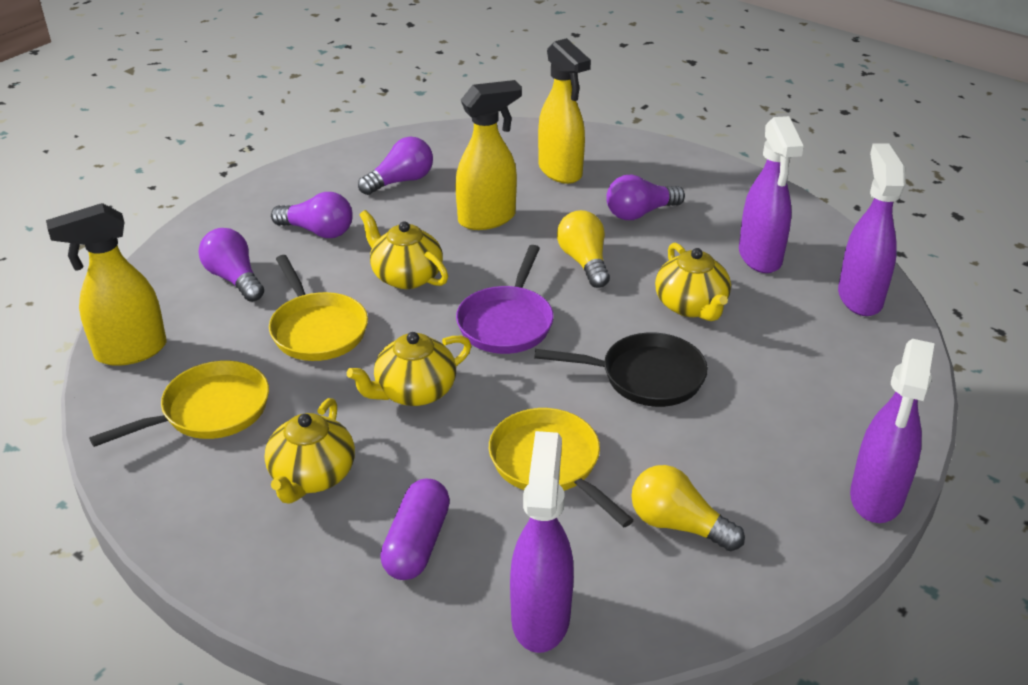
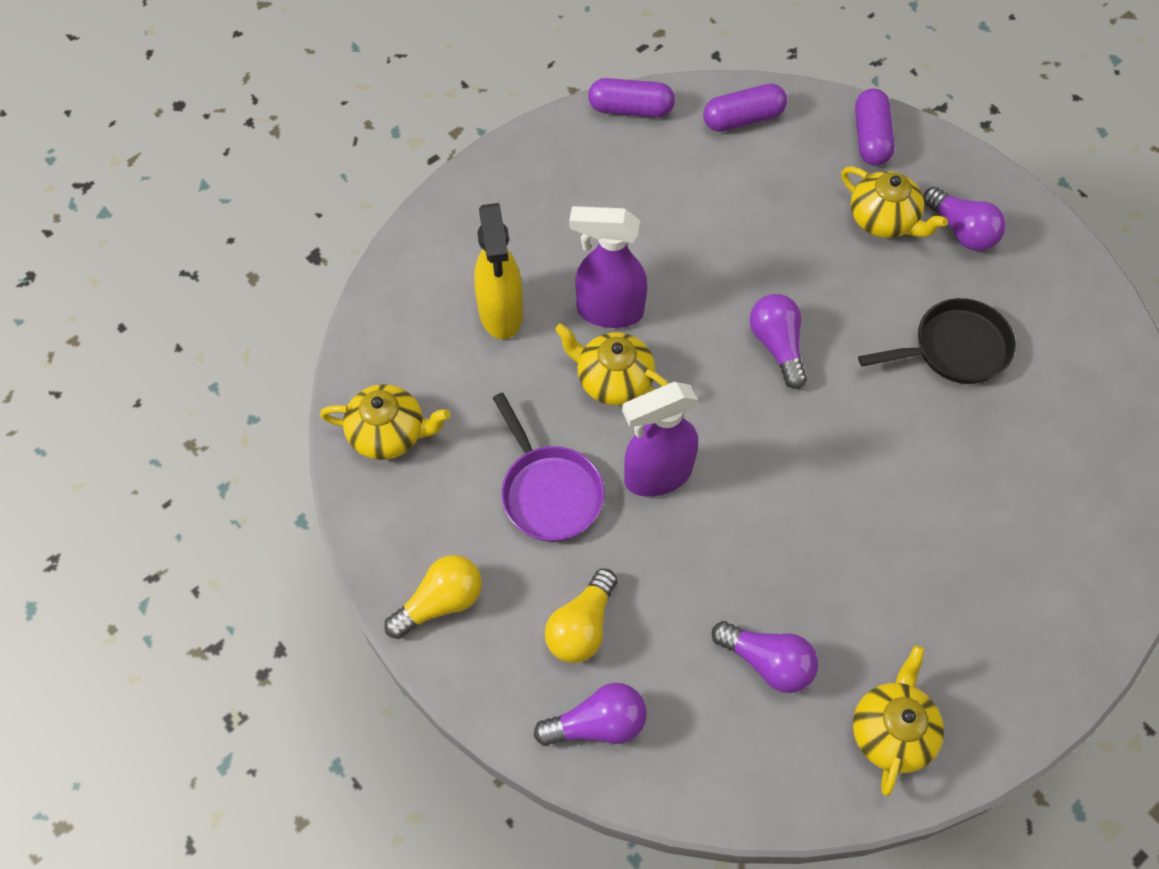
purple capsule: 1 -> 3
purple spray bottle: 4 -> 2
yellow pan: 3 -> 0
yellow spray bottle: 3 -> 1

